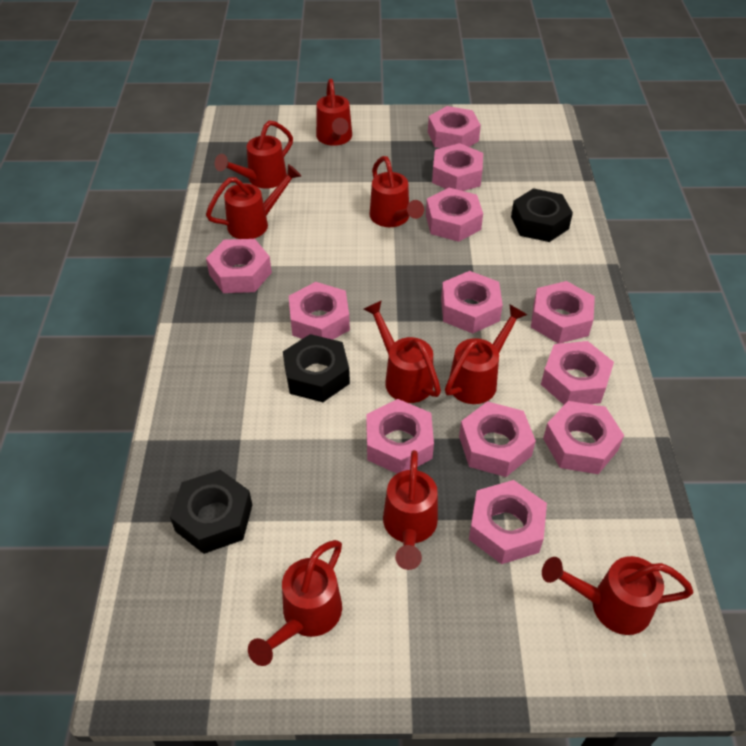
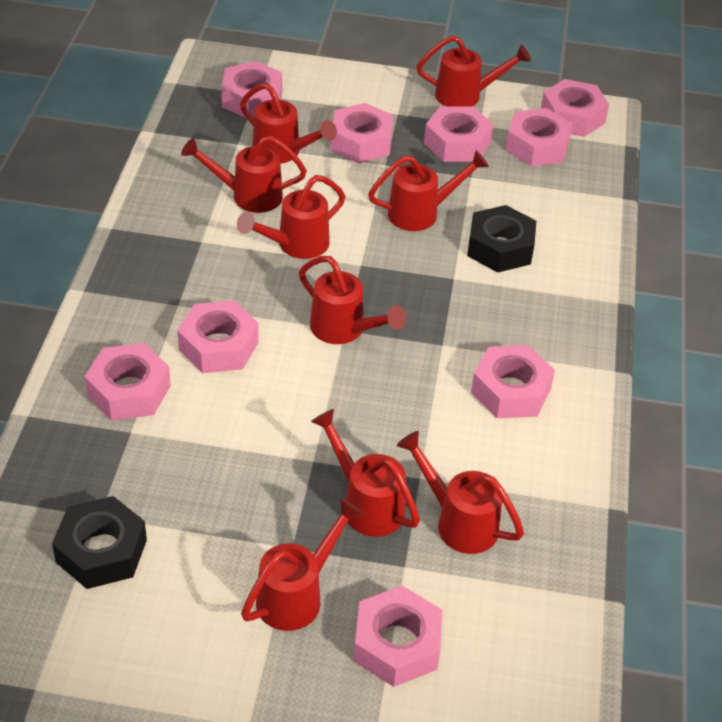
black nut: 3 -> 2
pink nut: 12 -> 9

